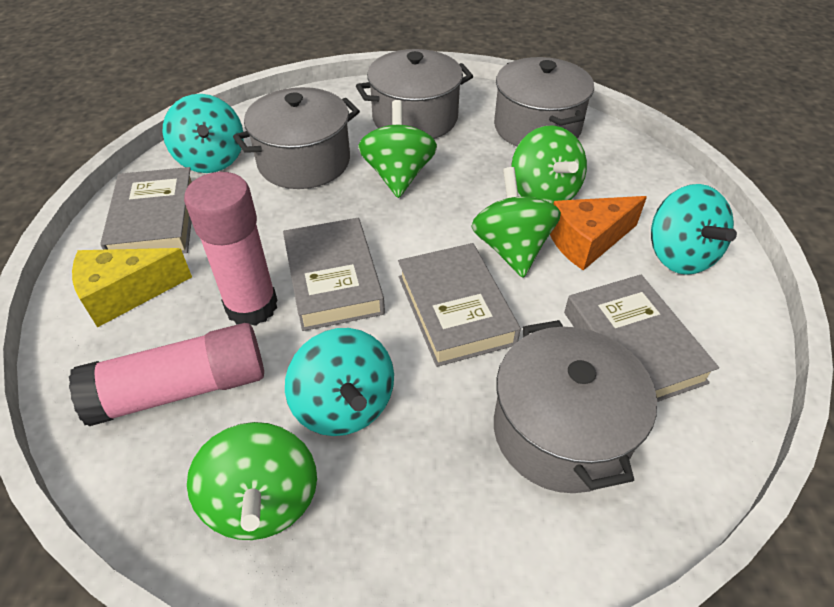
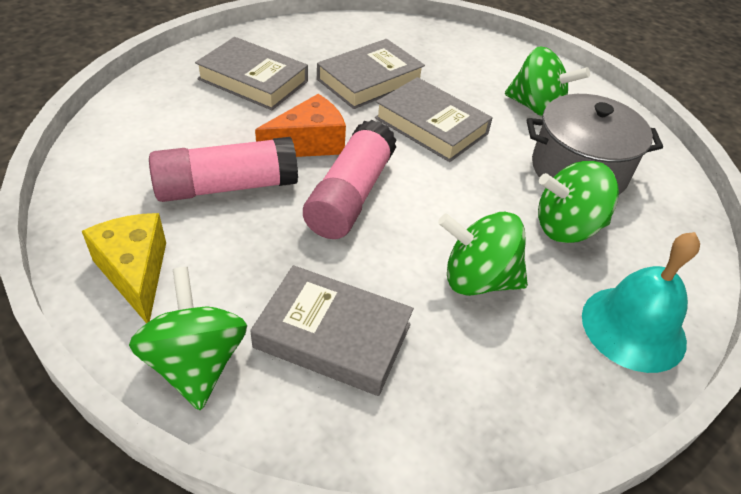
grey pot: 4 -> 1
turquoise bell: 0 -> 1
turquoise spinning top: 3 -> 0

